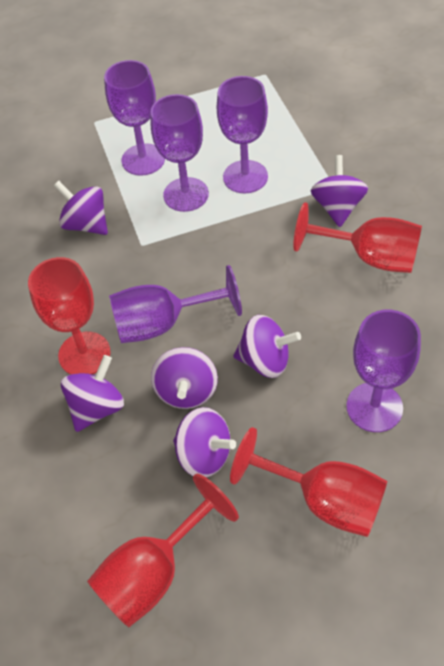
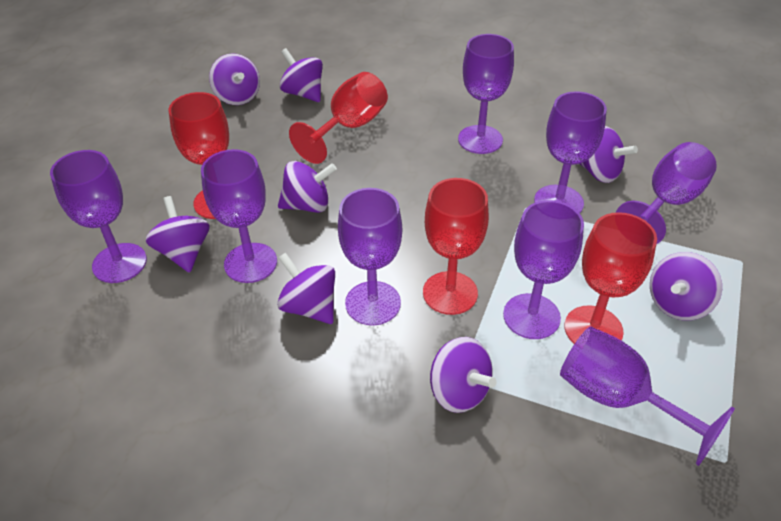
purple goblet: 5 -> 8
purple spinning top: 6 -> 8

